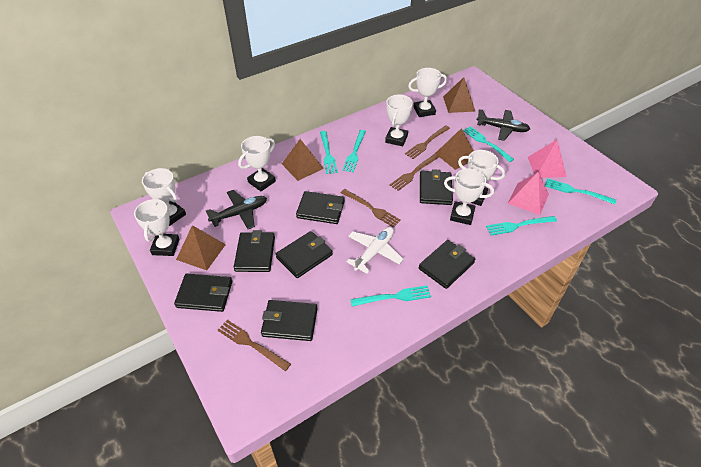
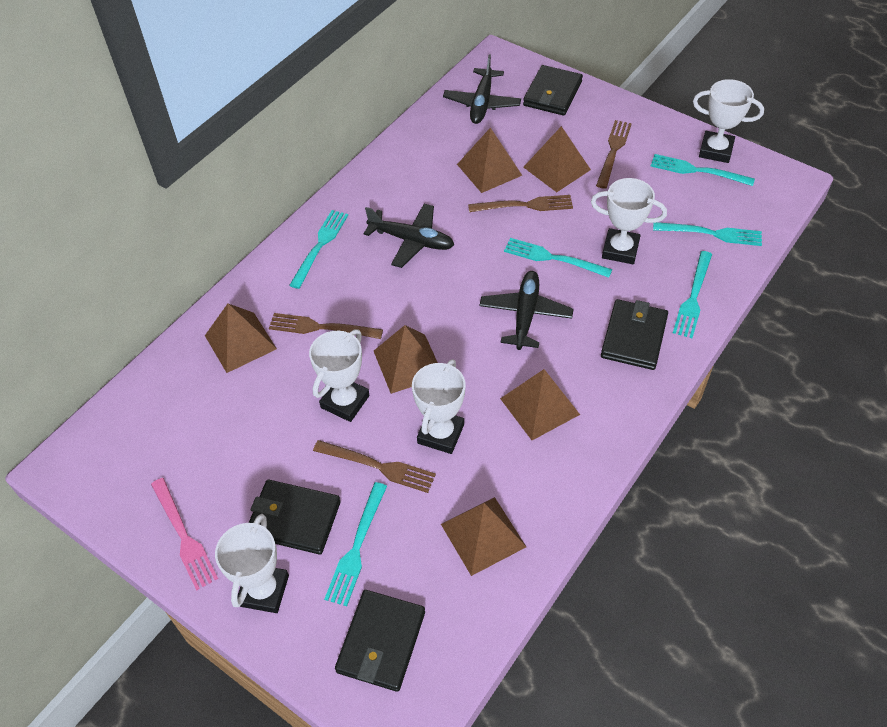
black plane: 2 -> 3
black wallet: 7 -> 4
brown pyramid: 4 -> 6
pink fork: 0 -> 1
pink pyramid: 2 -> 0
white plane: 1 -> 0
white trophy: 7 -> 5

